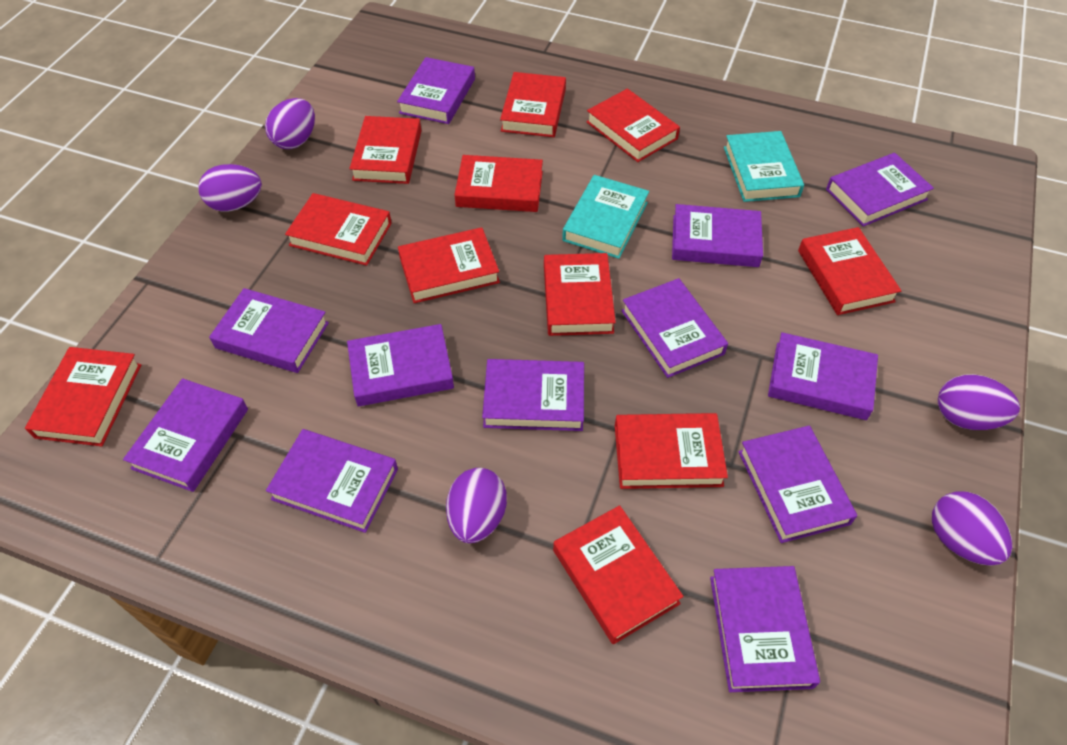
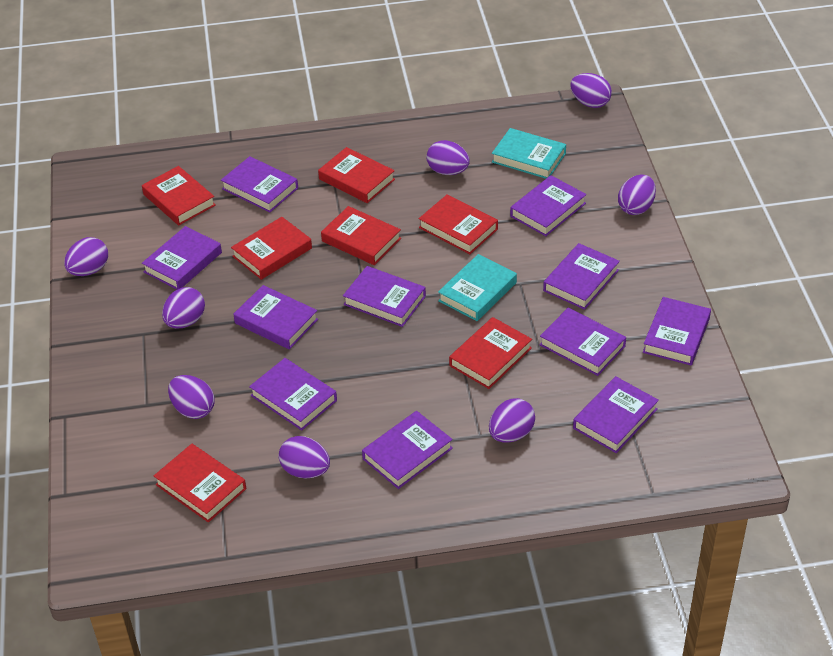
purple book: 12 -> 11
purple egg: 5 -> 8
red book: 11 -> 7

